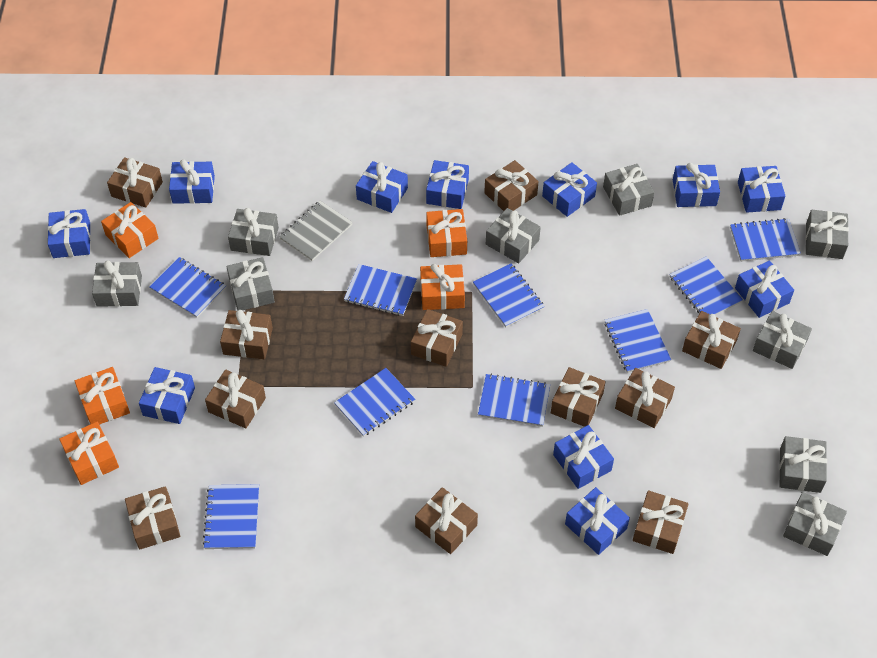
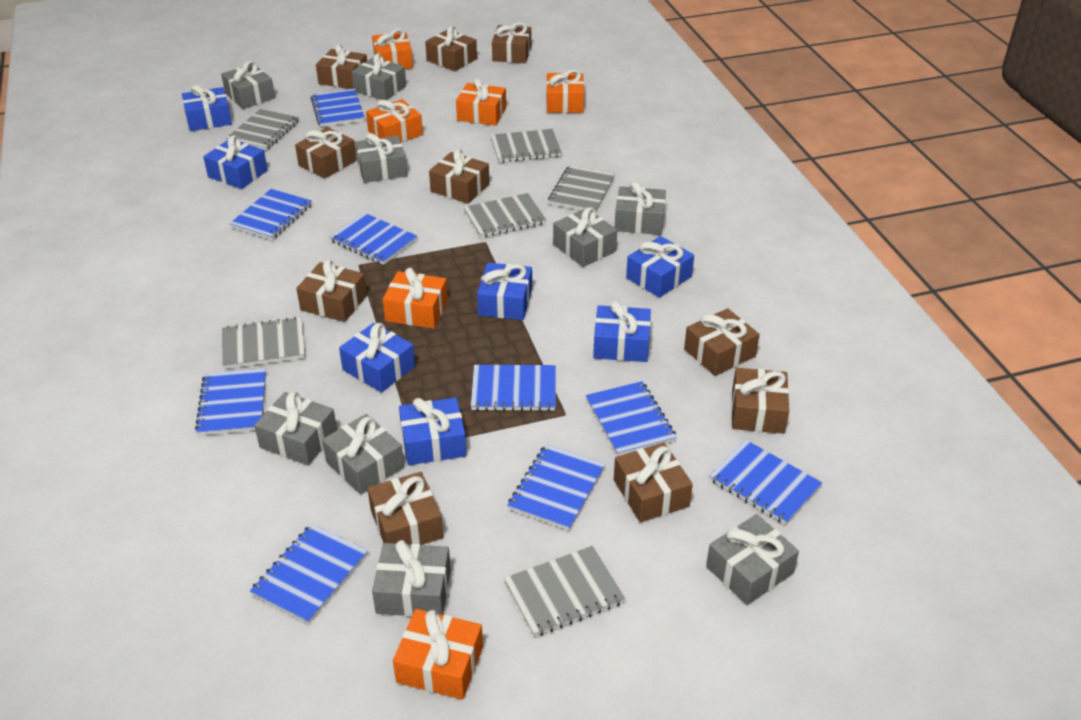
blue gift: 11 -> 7
brown gift: 11 -> 10
grey notebook: 1 -> 6
orange gift: 5 -> 6

